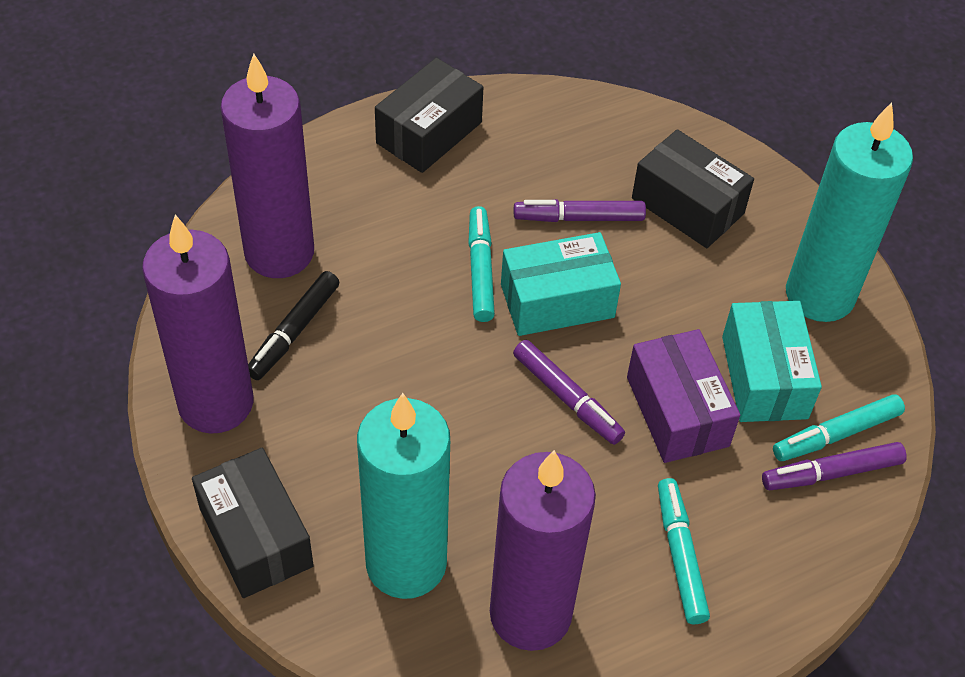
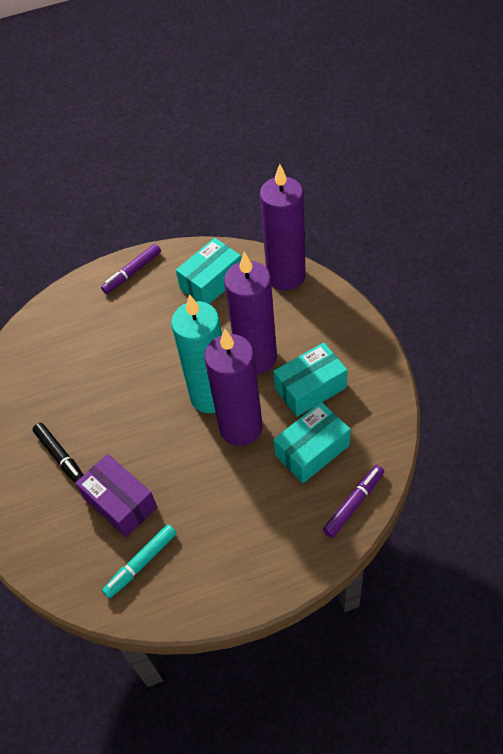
black box: 3 -> 0
purple marker: 3 -> 2
turquoise box: 2 -> 3
turquoise candle: 2 -> 1
turquoise marker: 3 -> 1

